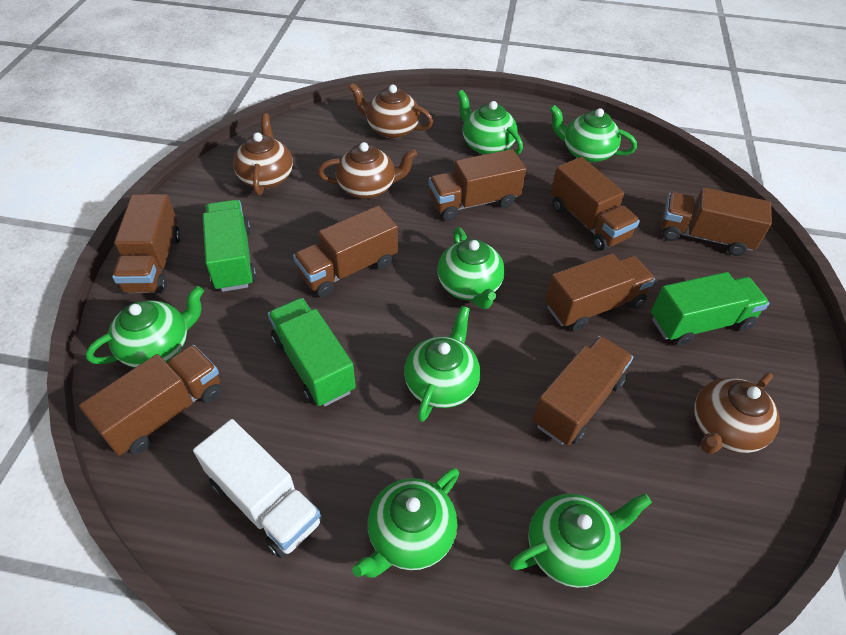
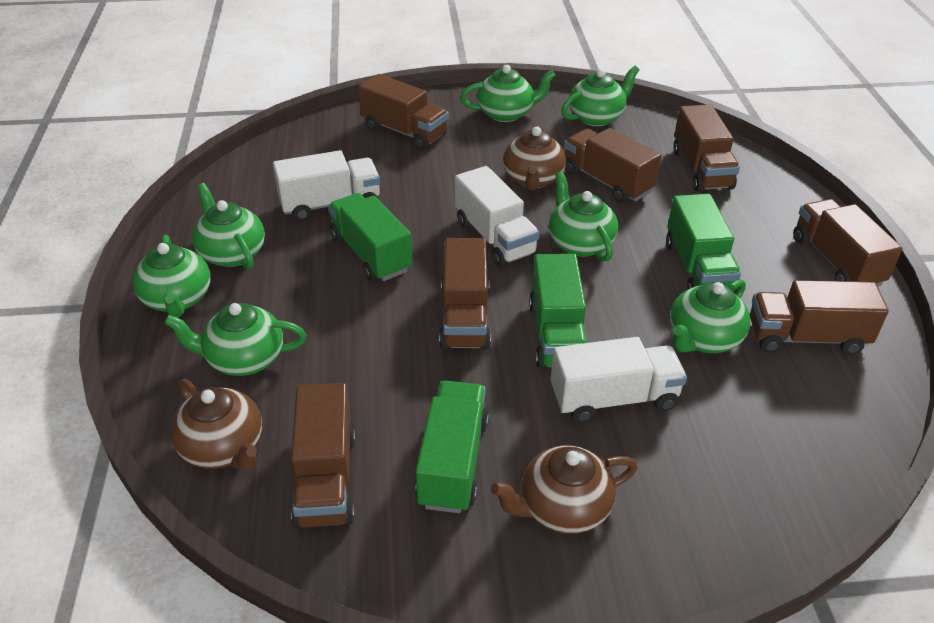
brown teapot: 4 -> 3
brown truck: 8 -> 7
green truck: 3 -> 4
white truck: 1 -> 3

